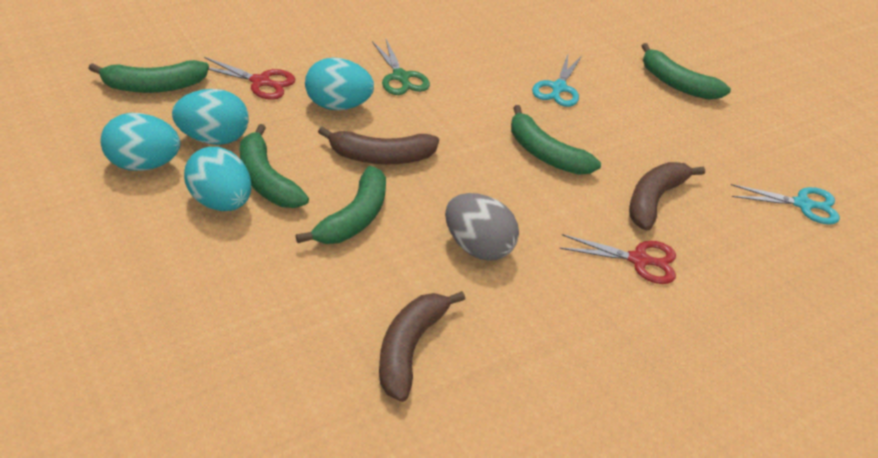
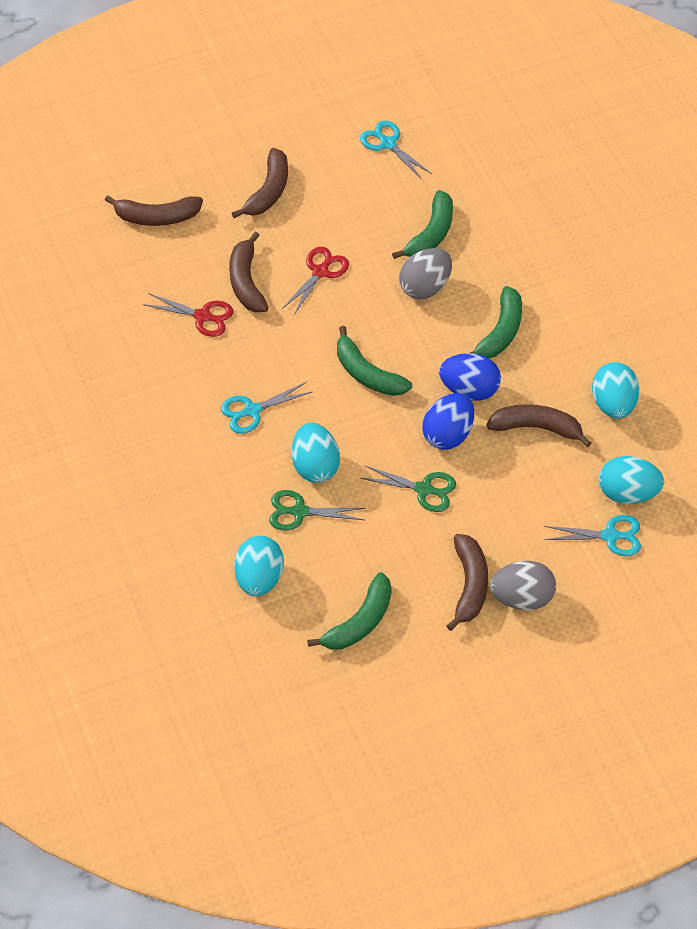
blue egg: 0 -> 2
brown banana: 3 -> 5
green banana: 5 -> 4
green scissors: 1 -> 2
grey egg: 1 -> 2
turquoise scissors: 2 -> 3

